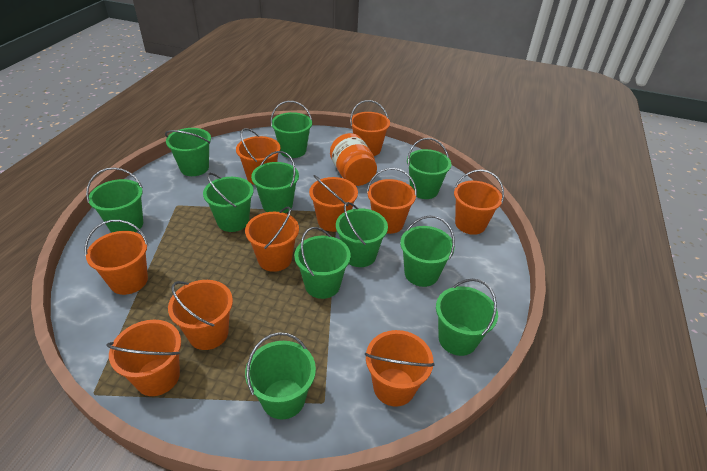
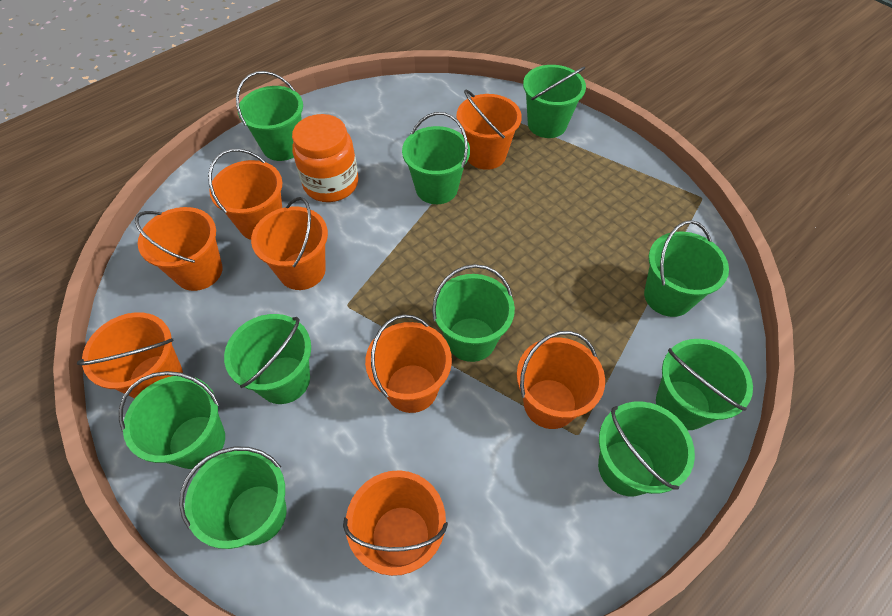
green bucket: 11 -> 10
orange bucket: 10 -> 8

